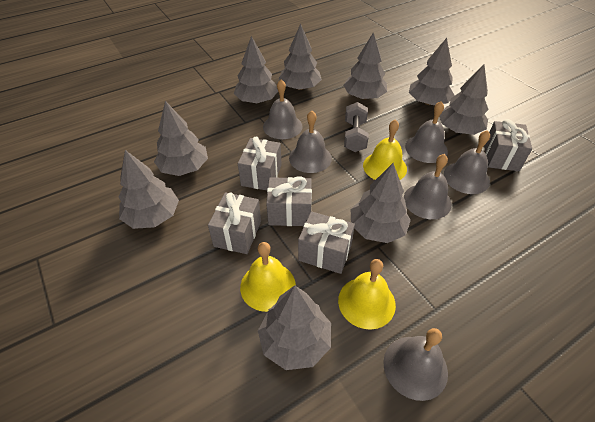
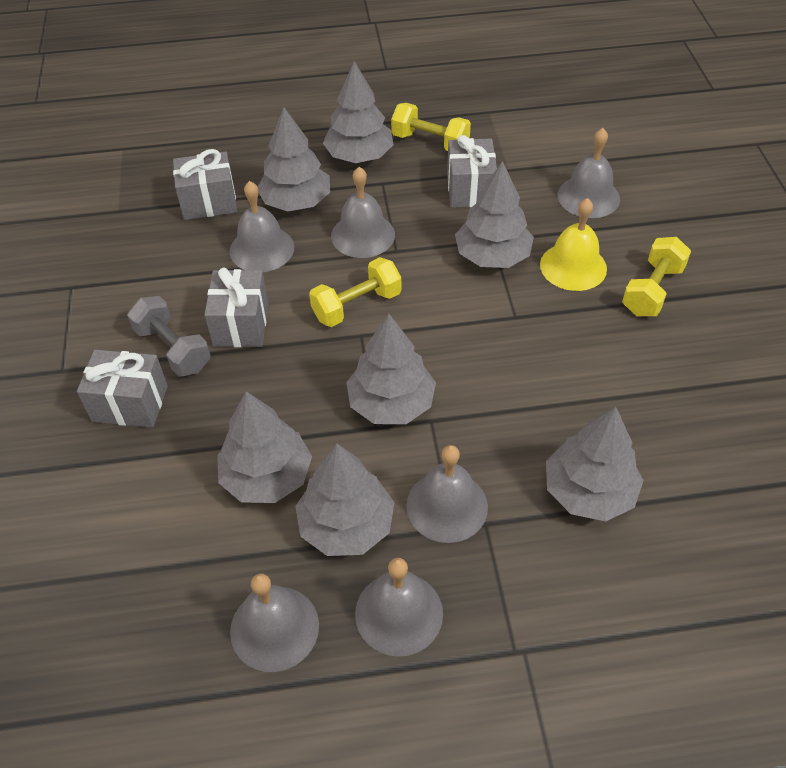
grey gift: 5 -> 4
grey tree: 9 -> 7
yellow bell: 3 -> 1
yellow dumbbell: 0 -> 3

